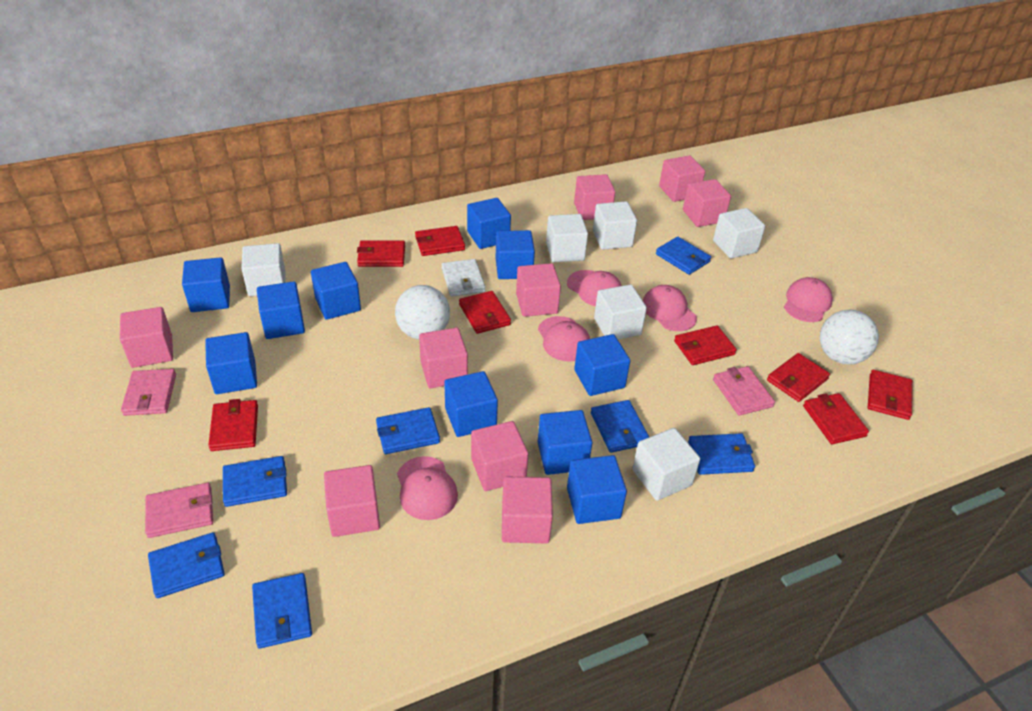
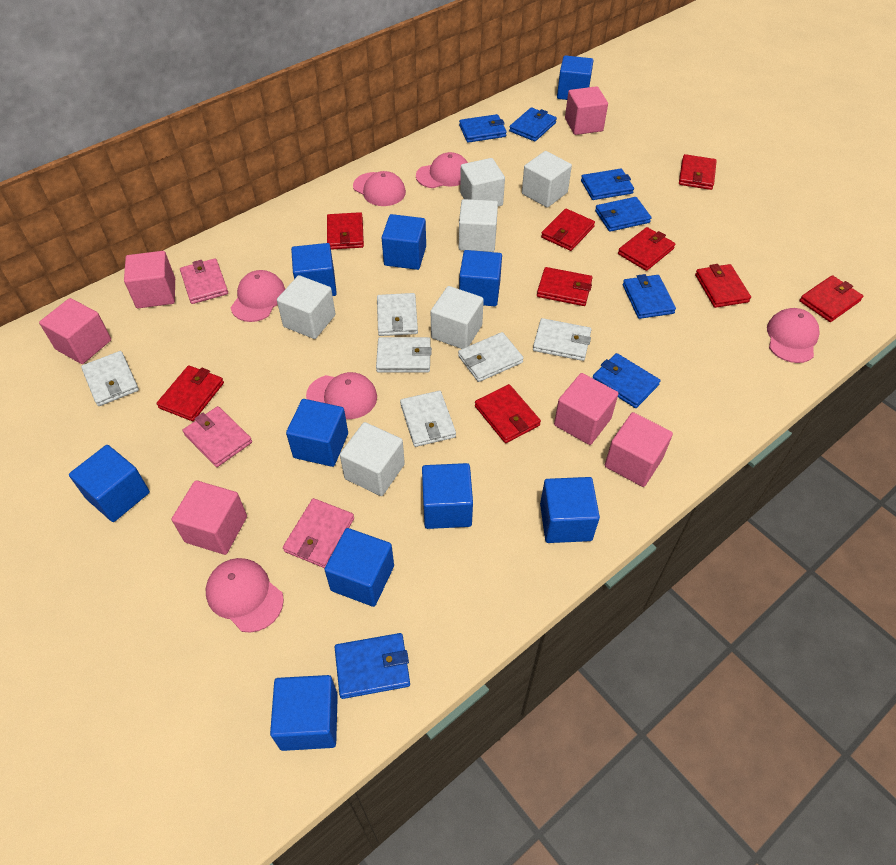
pink cap: 5 -> 6
pink cube: 9 -> 6
red wallet: 8 -> 9
white ball: 2 -> 0
white wallet: 1 -> 6

